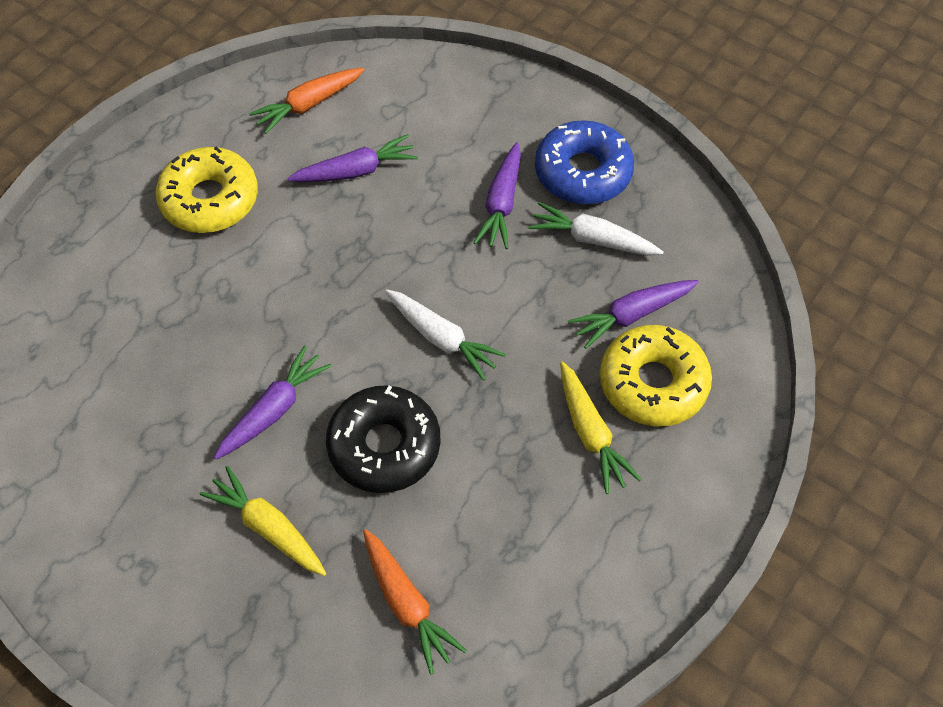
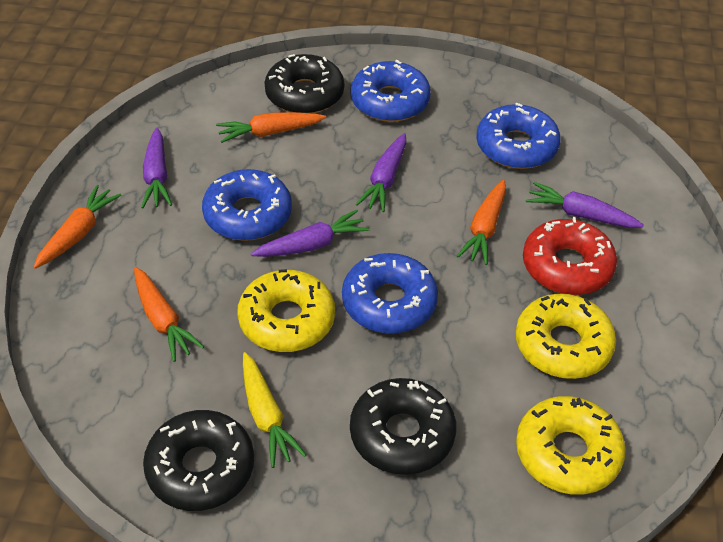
black donut: 1 -> 3
blue donut: 1 -> 4
orange carrot: 2 -> 4
red donut: 0 -> 1
white carrot: 2 -> 0
yellow carrot: 2 -> 1
yellow donut: 2 -> 3

